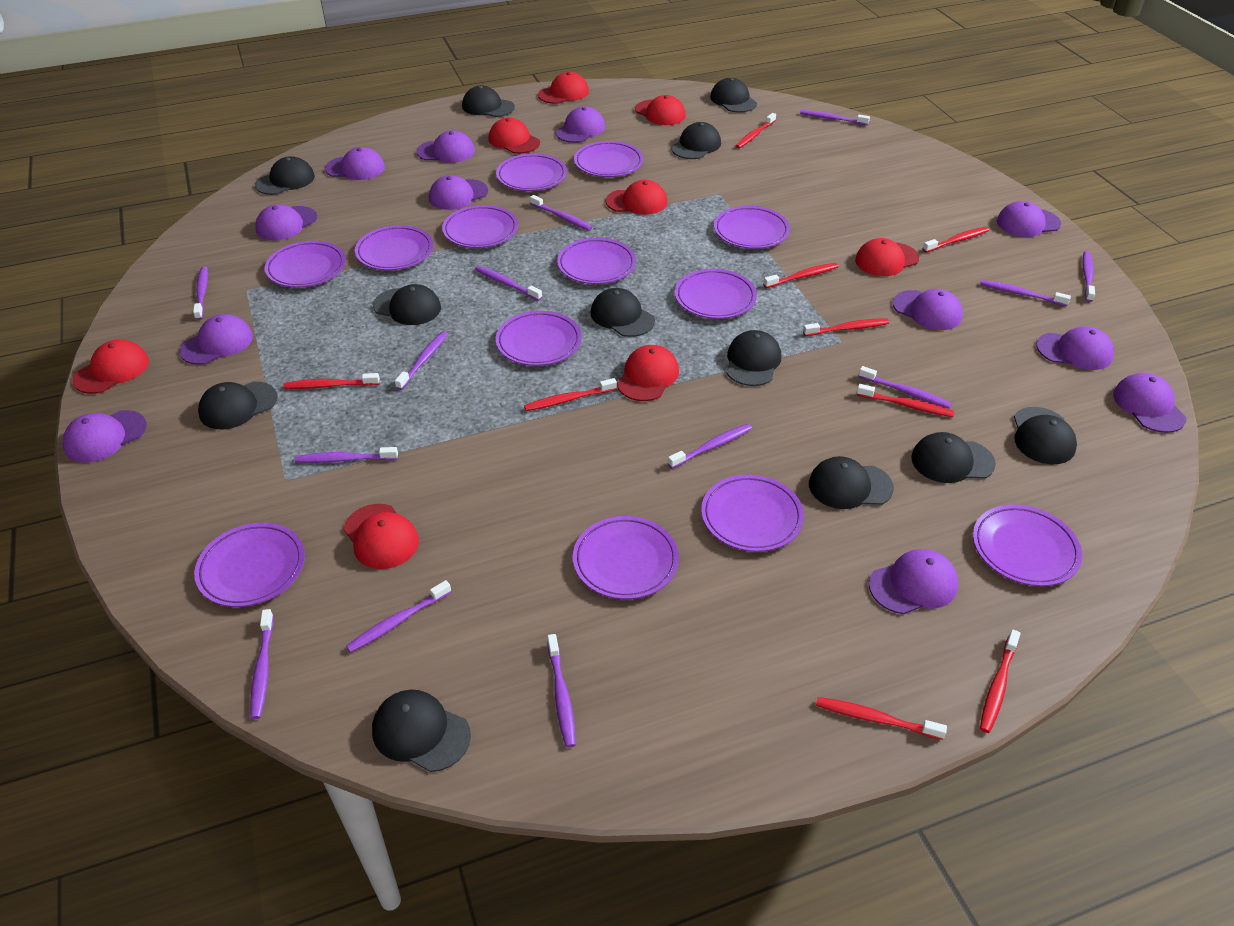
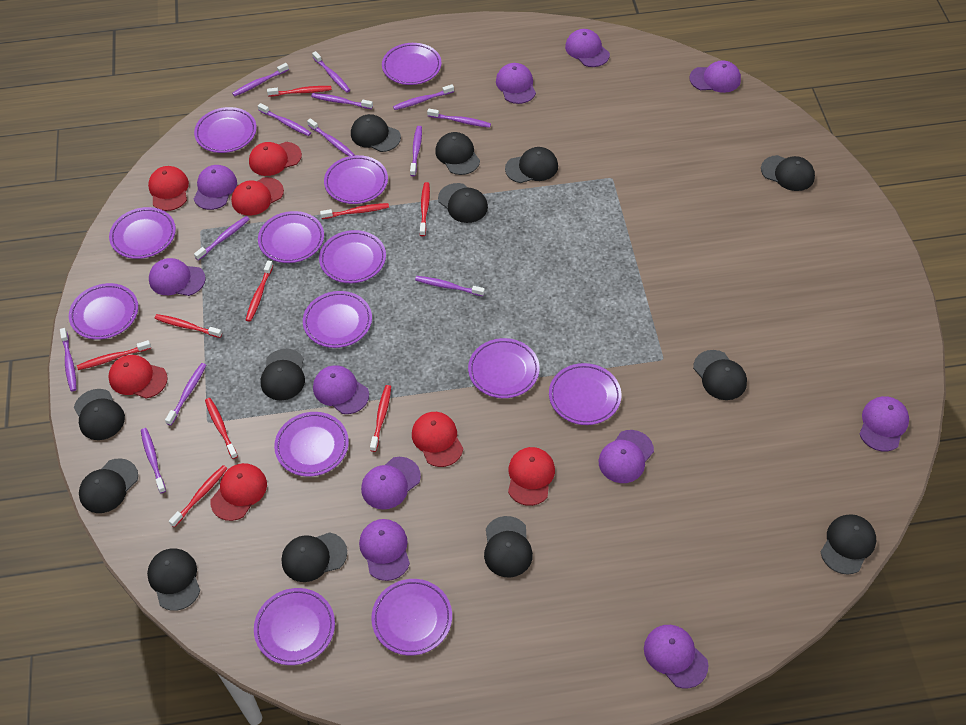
black cap: 12 -> 13
purple cap: 12 -> 11
red cap: 8 -> 7

